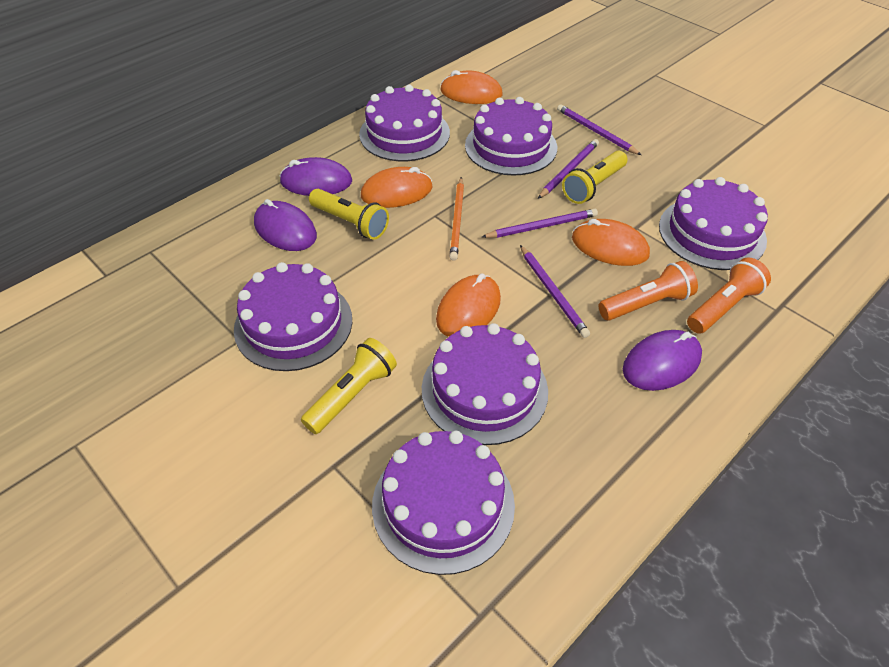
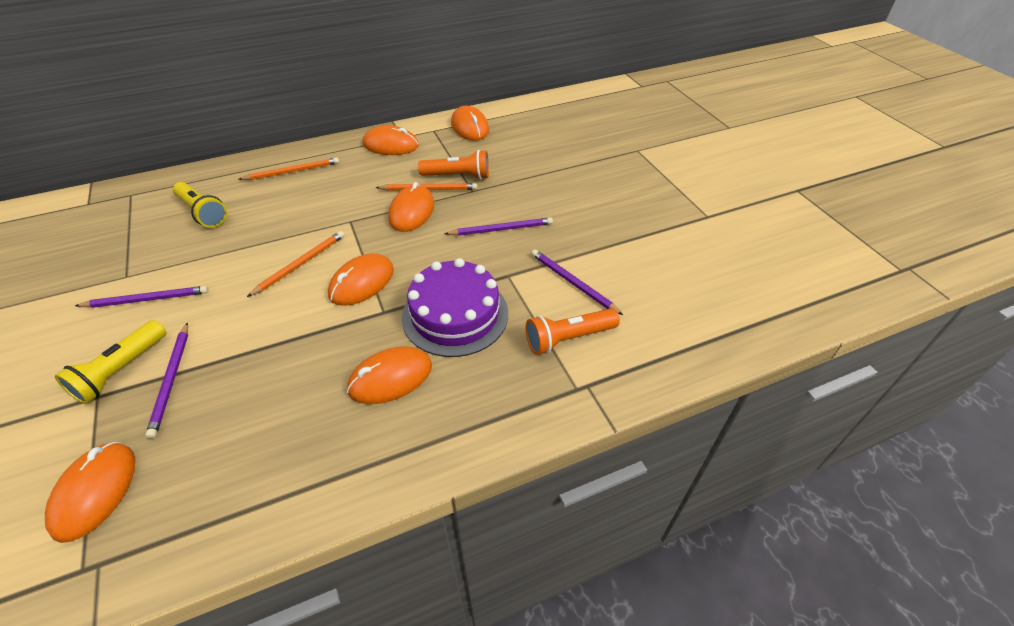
orange mouse: 4 -> 6
orange pencil: 1 -> 3
purple cake: 6 -> 1
purple mouse: 3 -> 0
yellow flashlight: 3 -> 2

